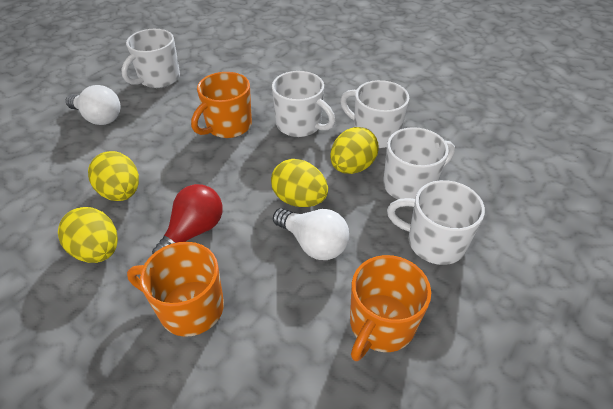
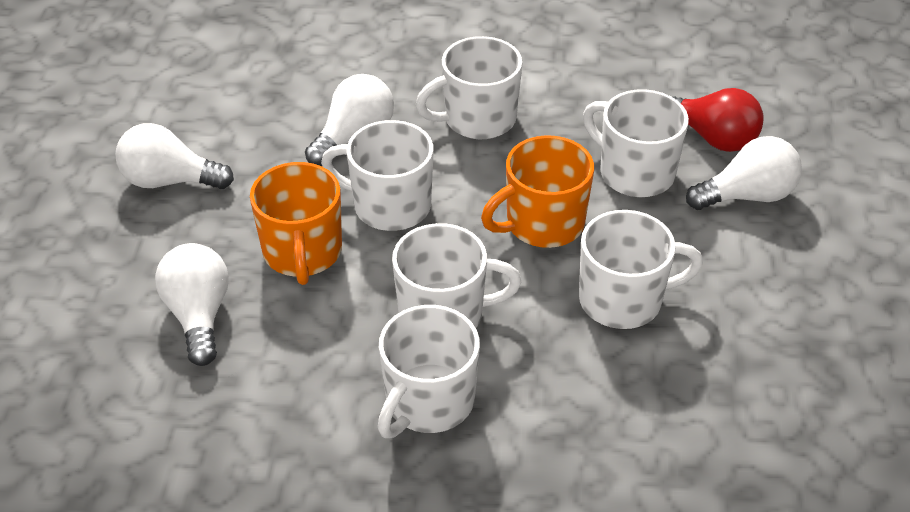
orange mug: 3 -> 2
white light bulb: 2 -> 4
white mug: 5 -> 6
yellow egg: 4 -> 0

